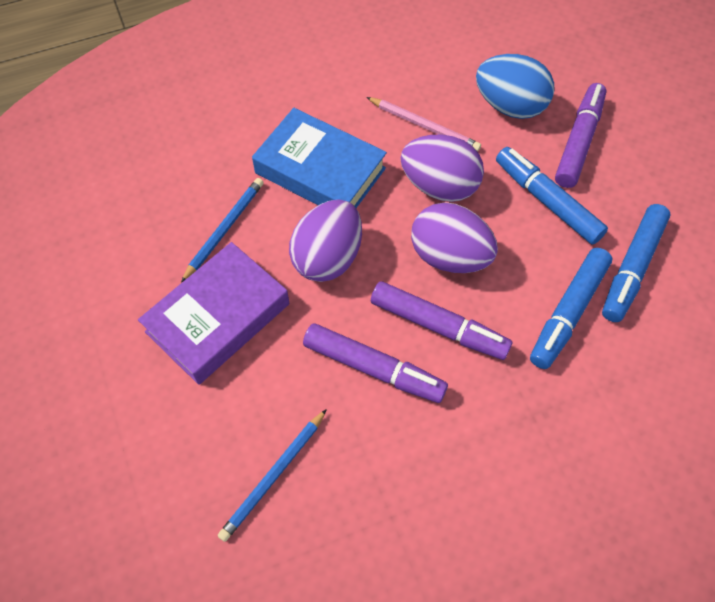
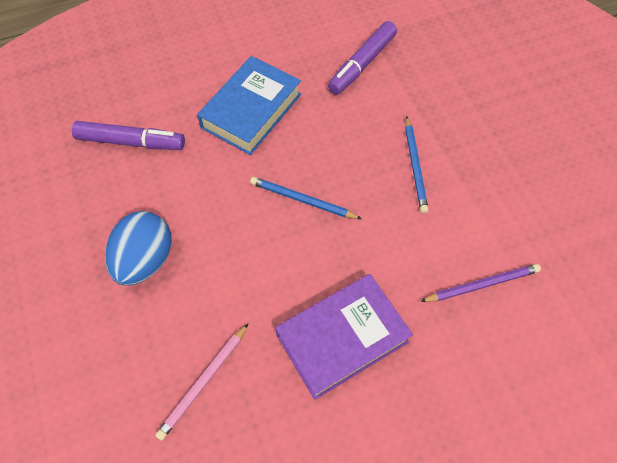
blue marker: 3 -> 0
purple egg: 3 -> 0
purple marker: 3 -> 2
purple pencil: 0 -> 1

